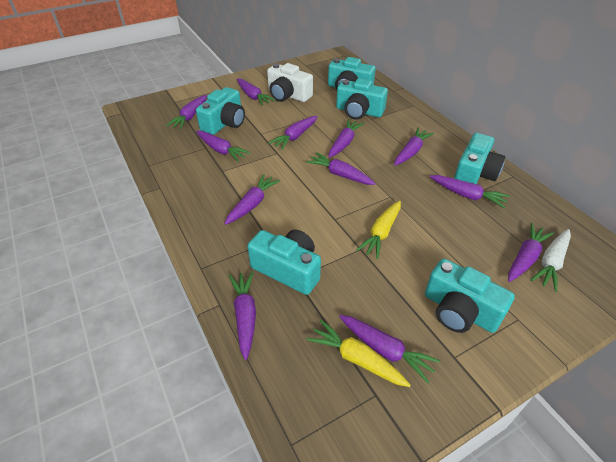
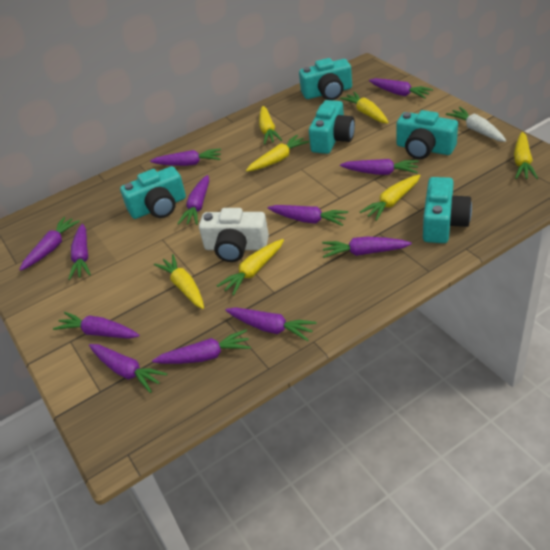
turquoise camera: 6 -> 5
yellow carrot: 2 -> 7

